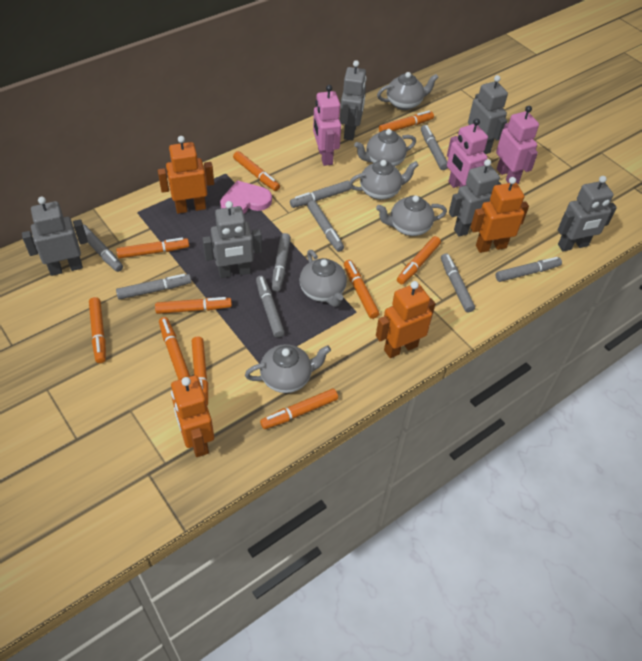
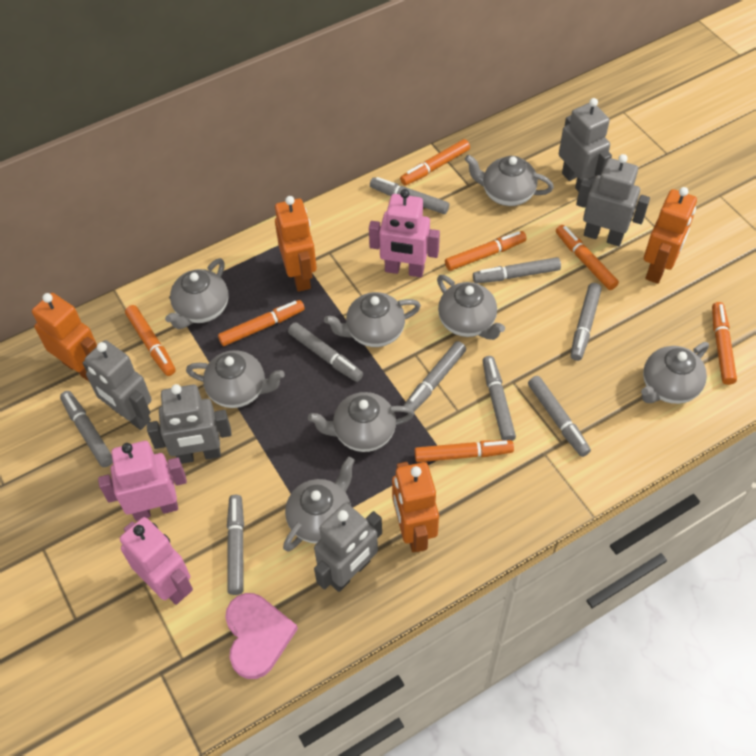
grey robot: 6 -> 5
grey teapot: 6 -> 8
orange marker: 10 -> 7

